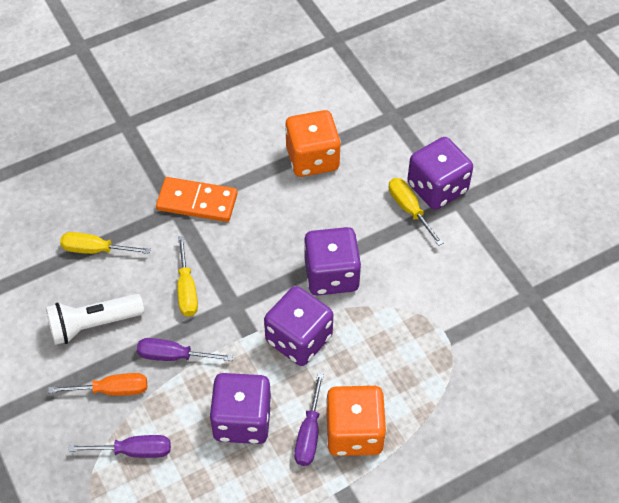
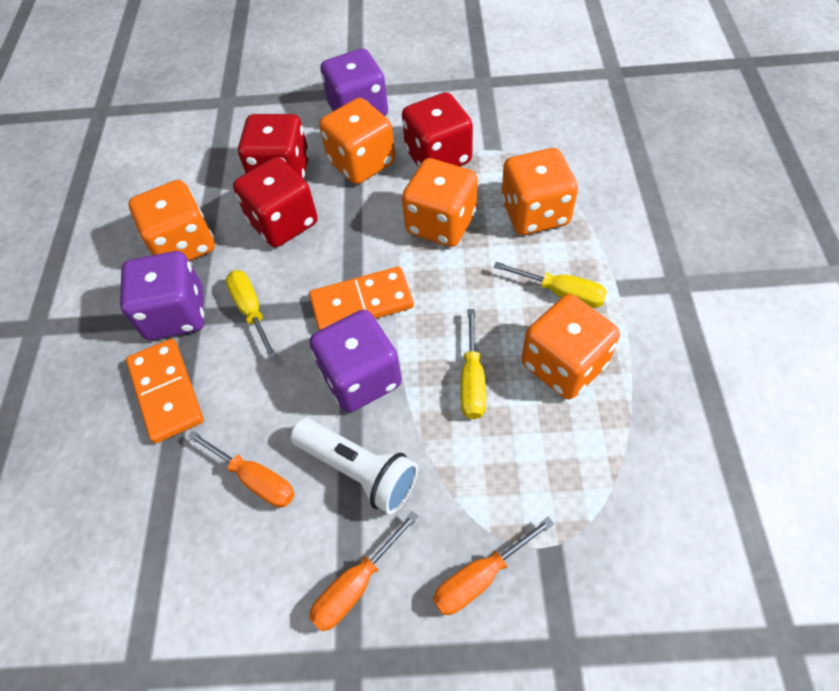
orange dice: 2 -> 5
orange domino: 1 -> 2
orange screwdriver: 1 -> 3
purple dice: 4 -> 3
purple screwdriver: 3 -> 0
red dice: 0 -> 3

